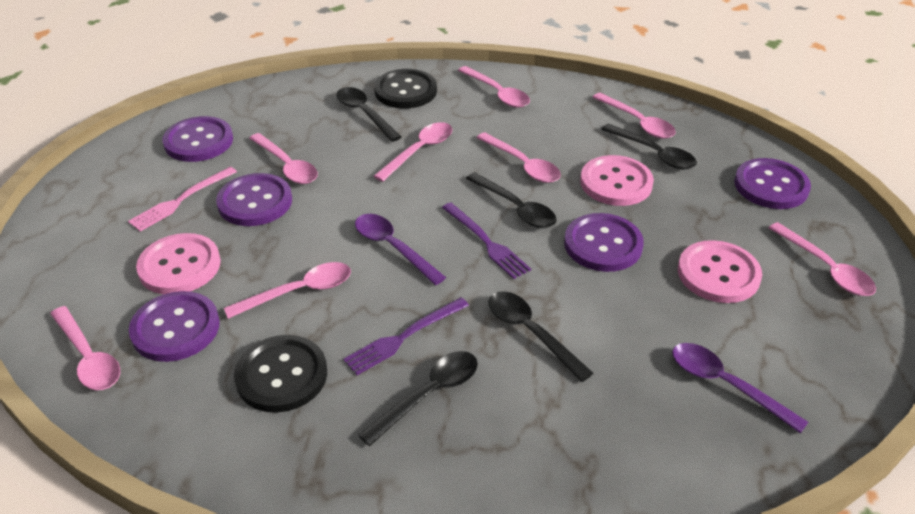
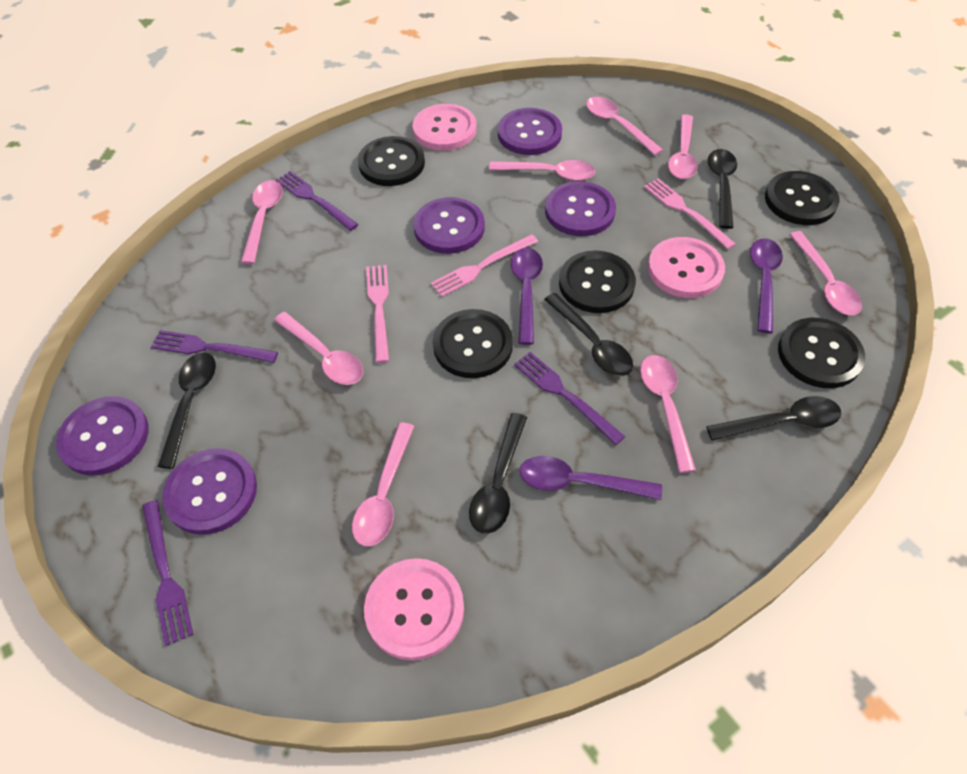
black button: 2 -> 5
pink fork: 1 -> 3
purple fork: 2 -> 4
purple spoon: 2 -> 3

